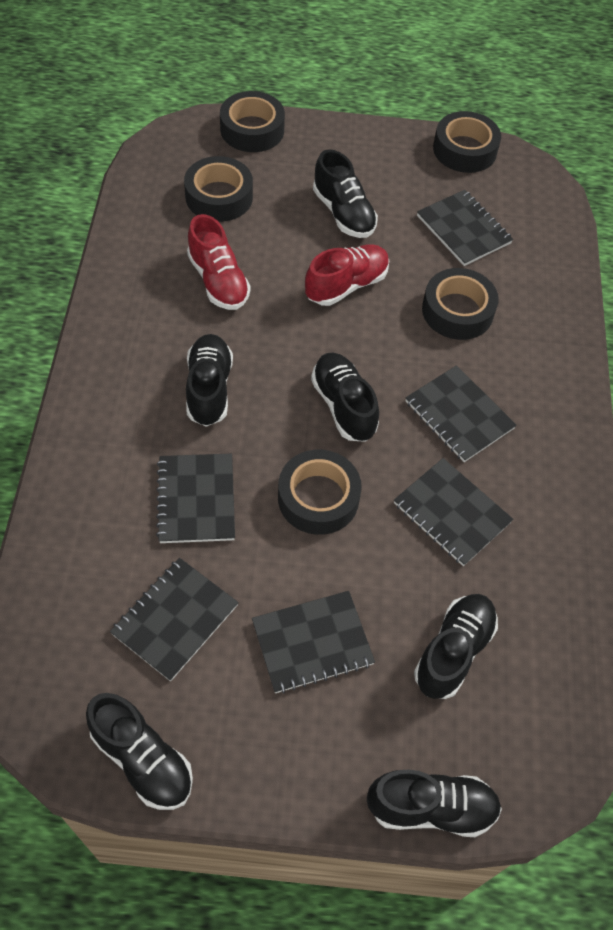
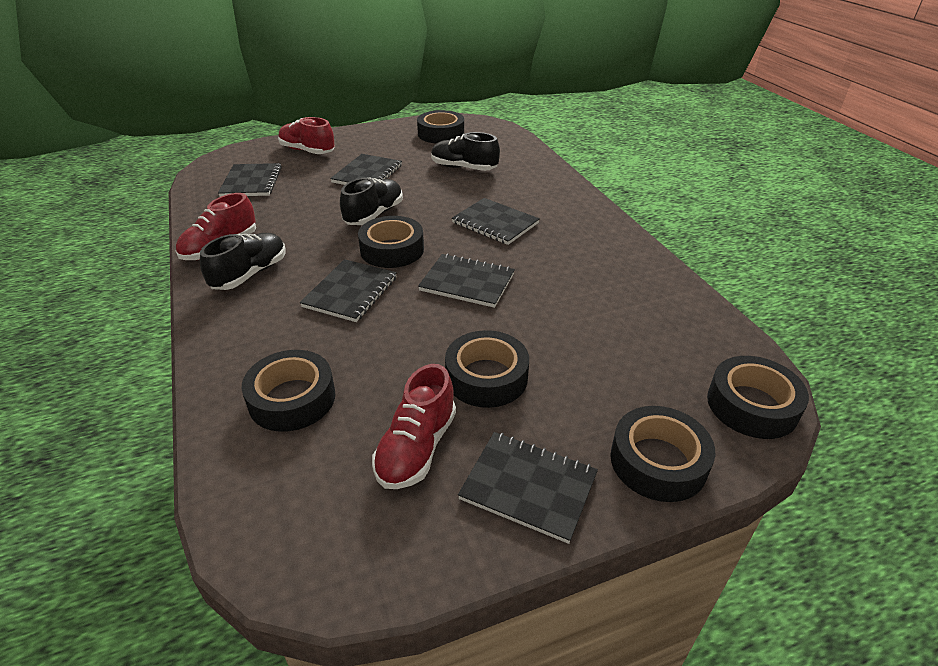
black shoe: 6 -> 3
black tape: 5 -> 6
red shoe: 2 -> 3

